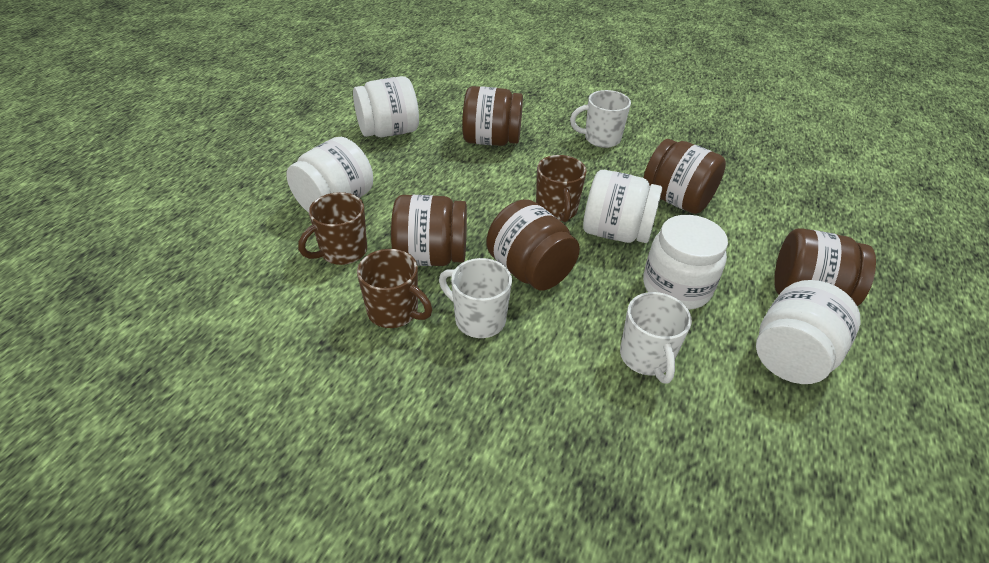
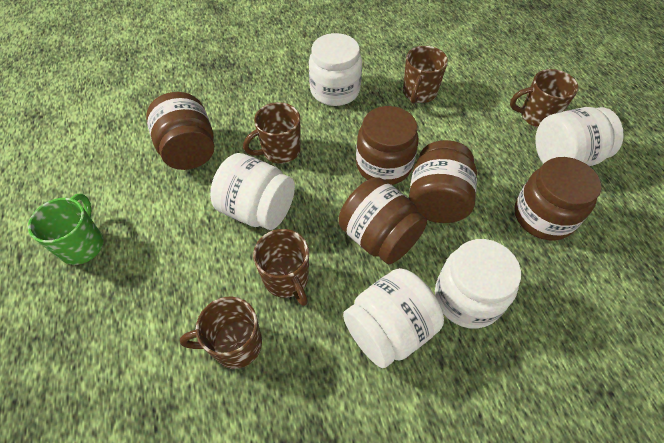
brown mug: 3 -> 5
green mug: 0 -> 1
white mug: 3 -> 0

